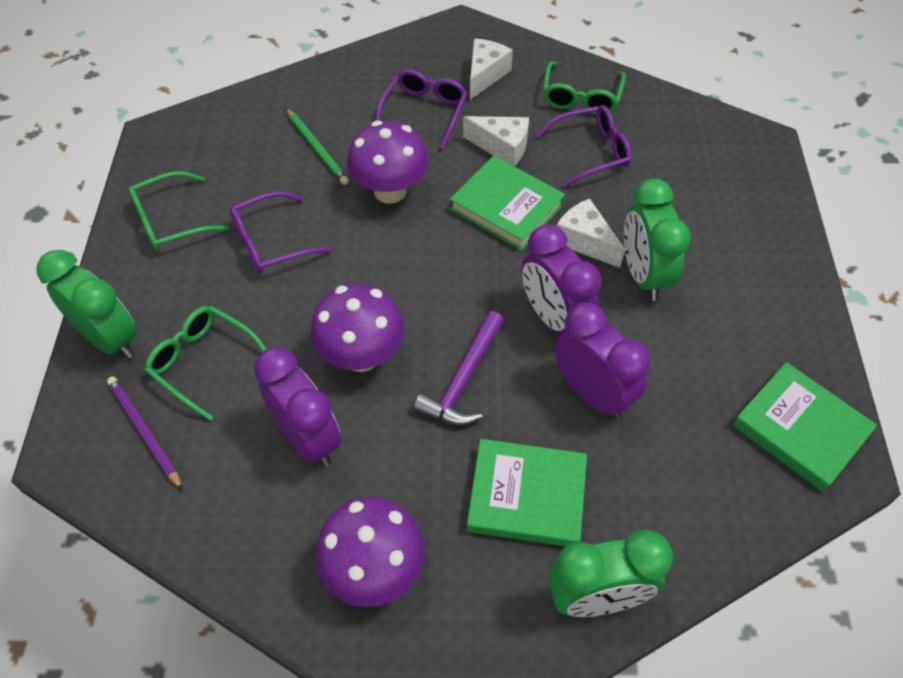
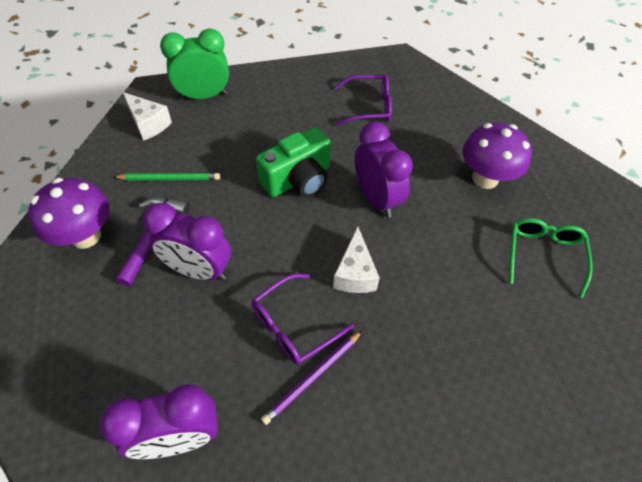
green book: 3 -> 0
green camera: 0 -> 1
green clock: 3 -> 1
green glasses: 3 -> 1
purple glasses: 3 -> 2
purple mushroom: 3 -> 2
white cheese: 3 -> 2

